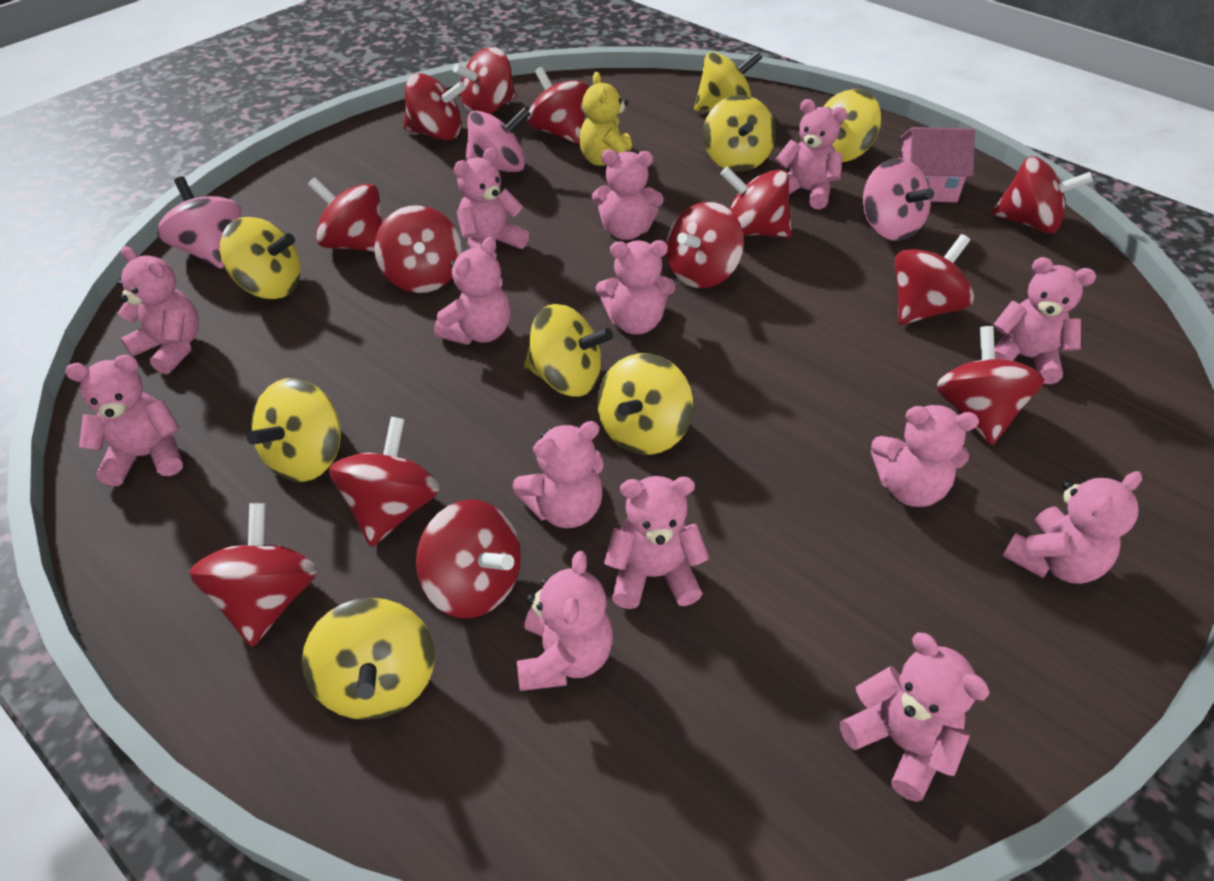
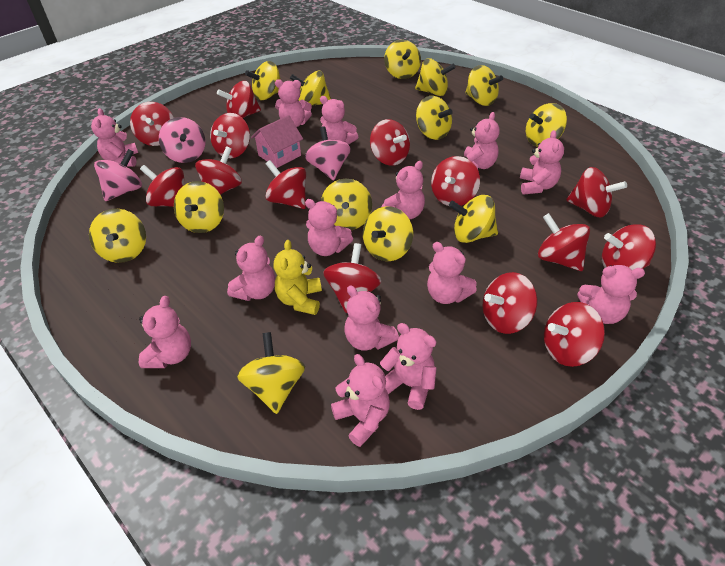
red spinning top: 13 -> 14
yellow spinning top: 8 -> 13

